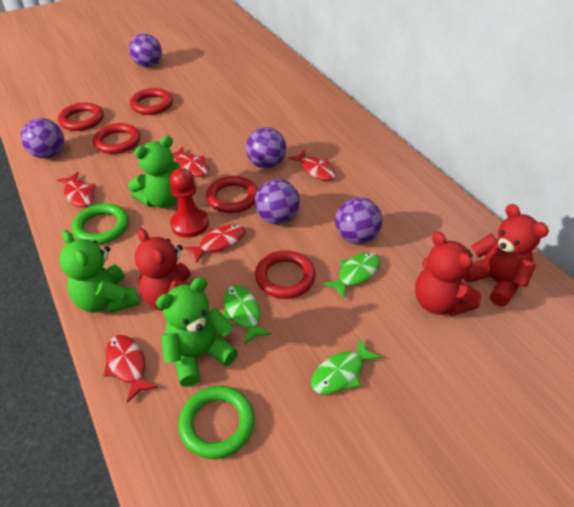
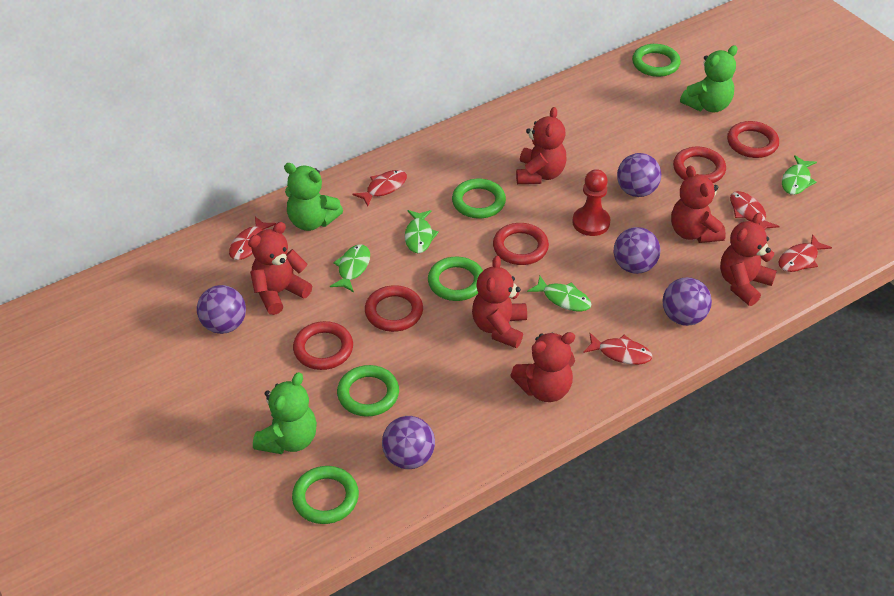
green fish: 3 -> 4
green ring: 2 -> 5
red teddy bear: 3 -> 6

